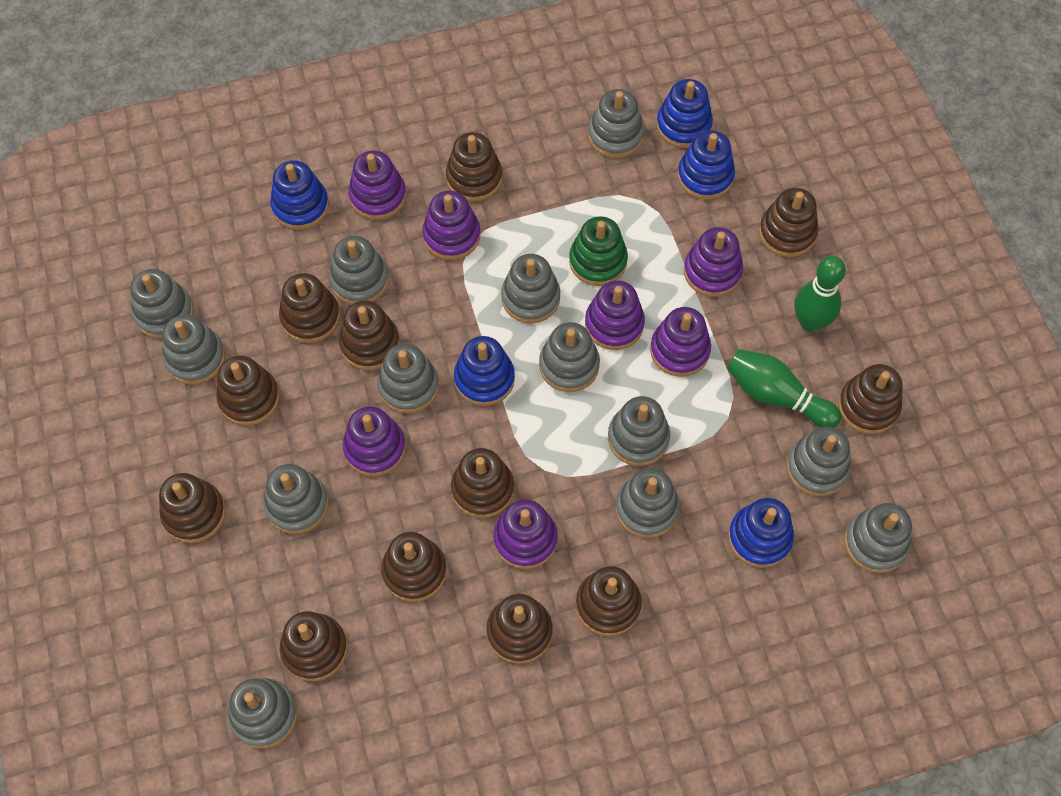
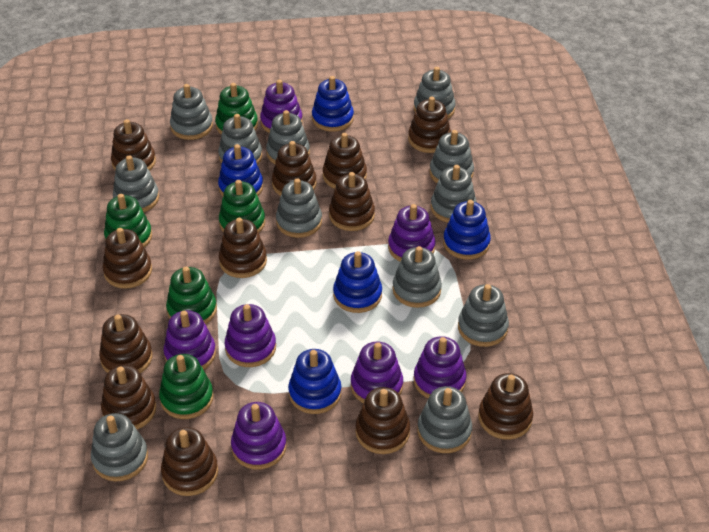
green bowling pin: 2 -> 0
green stacking toy: 1 -> 5
grey stacking toy: 13 -> 12

